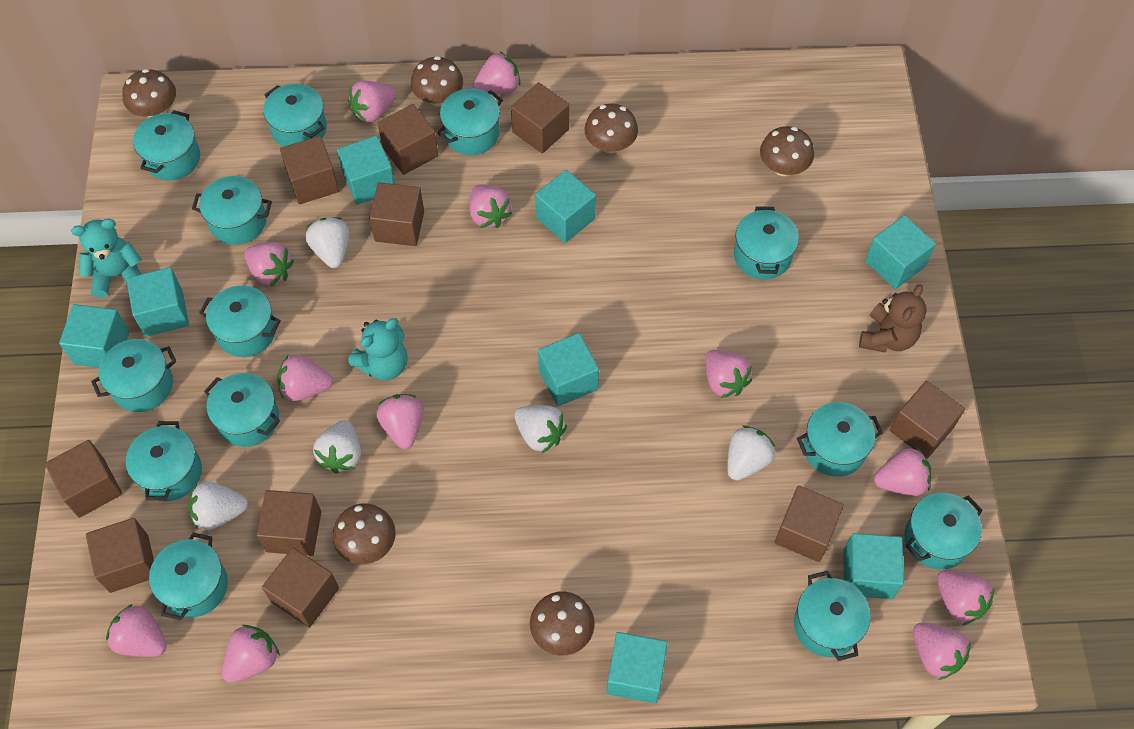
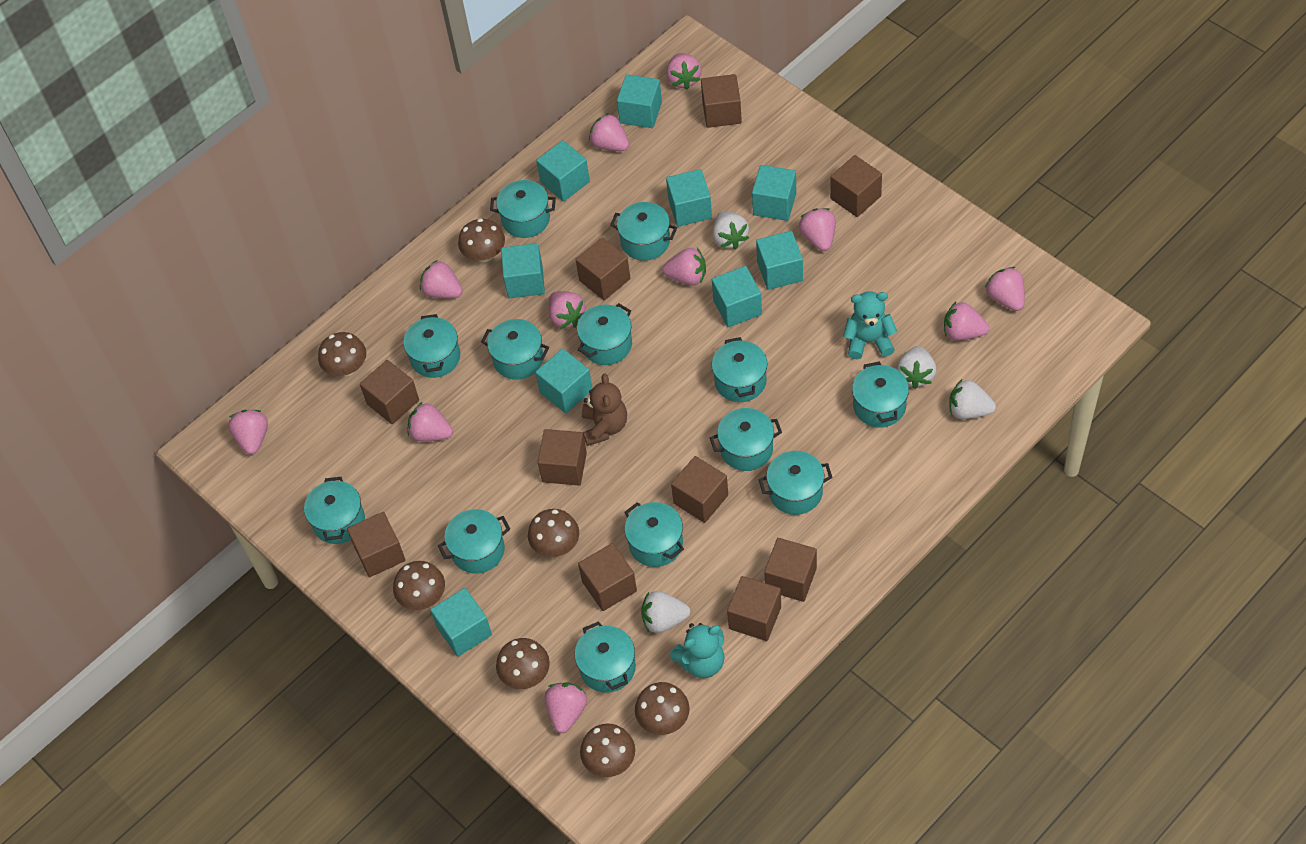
brown mushroom: 6 -> 7
pink strawberry: 12 -> 11
turquoise cube: 8 -> 9
white strawberry: 5 -> 4

